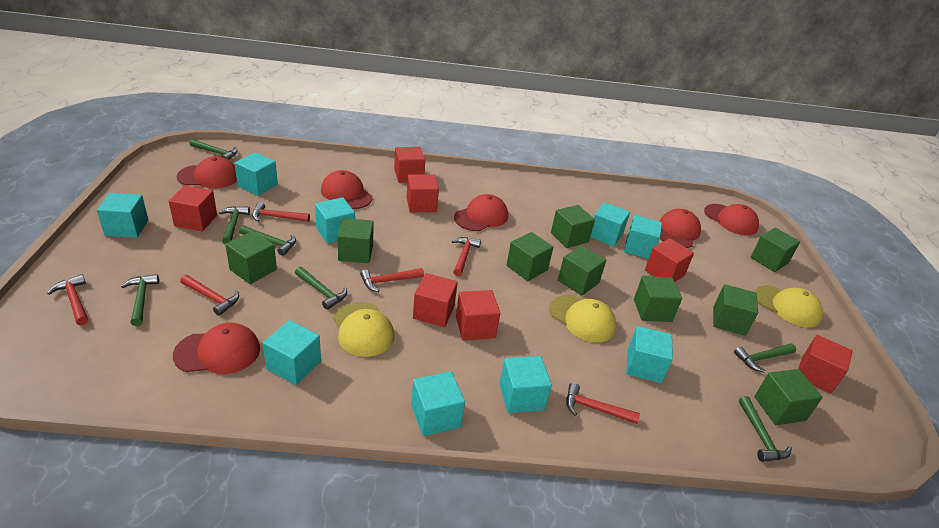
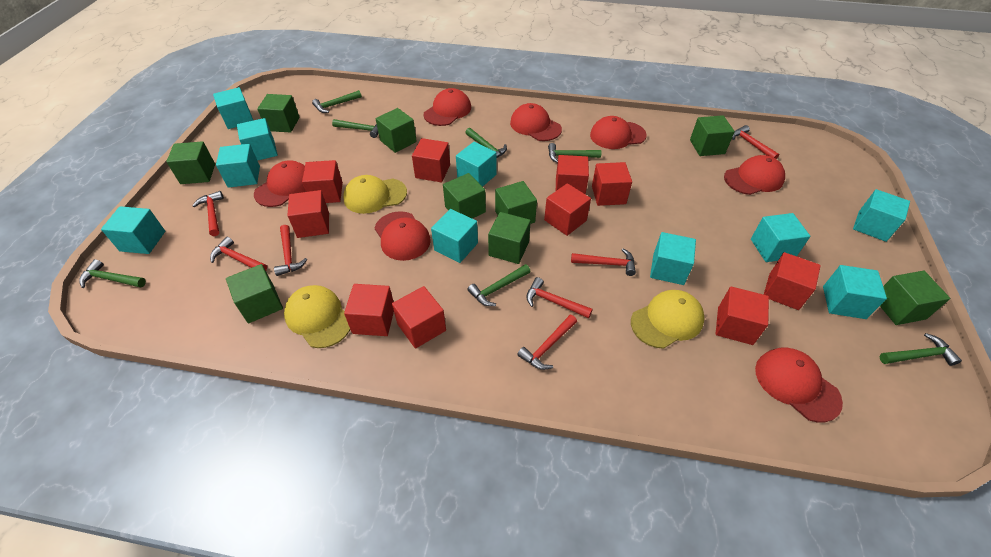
red cap: 6 -> 7
red cube: 7 -> 10
red hammer: 6 -> 7
turquoise cube: 9 -> 10

